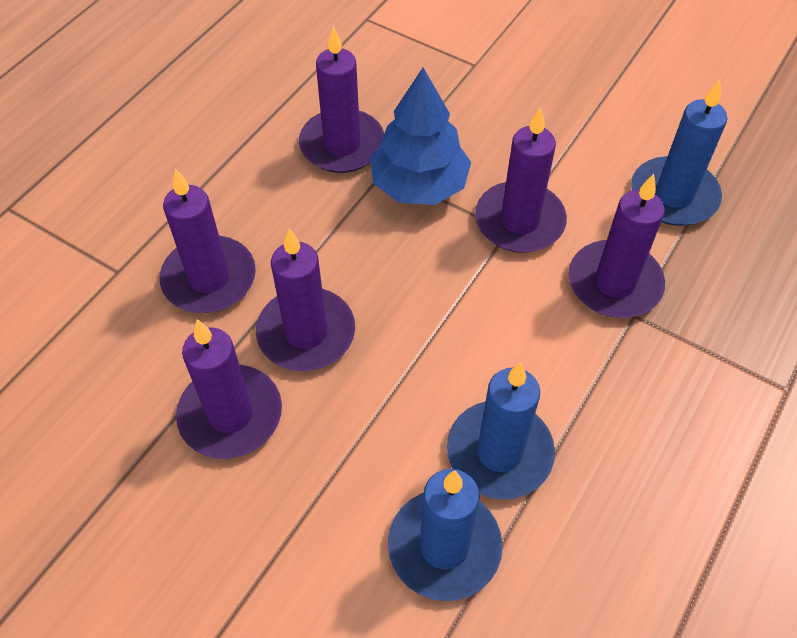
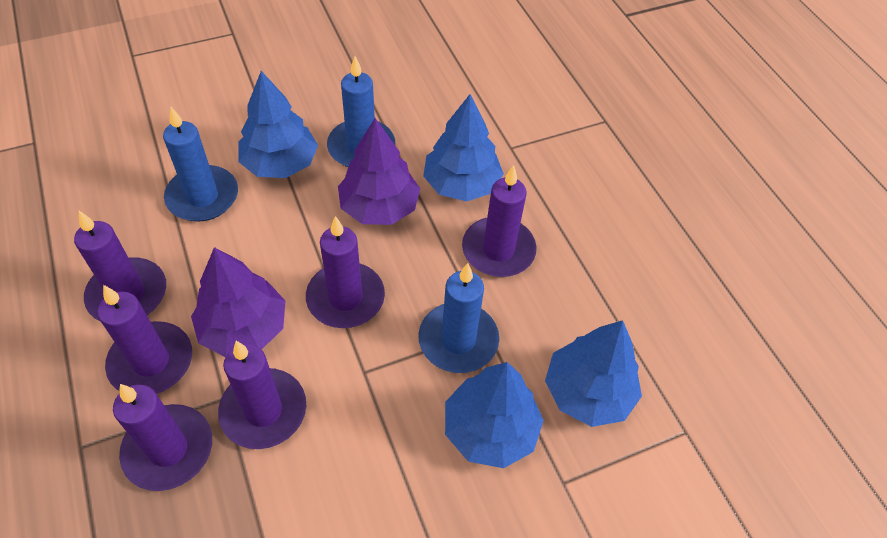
blue tree: 1 -> 4
purple tree: 0 -> 2

